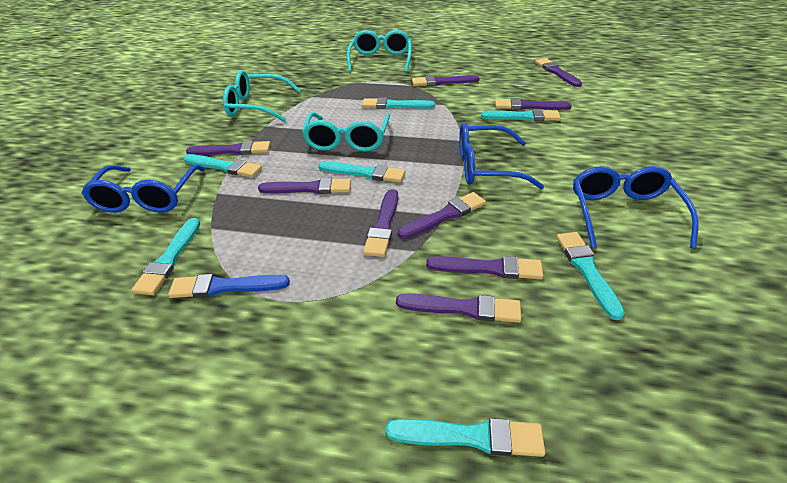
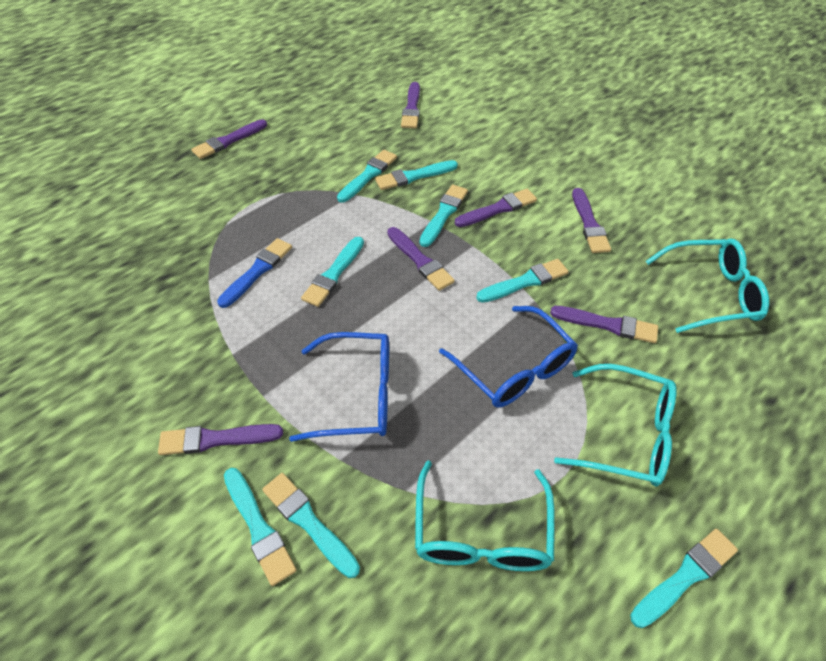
blue glasses: 3 -> 2
purple brush: 9 -> 7
turquoise brush: 7 -> 8

